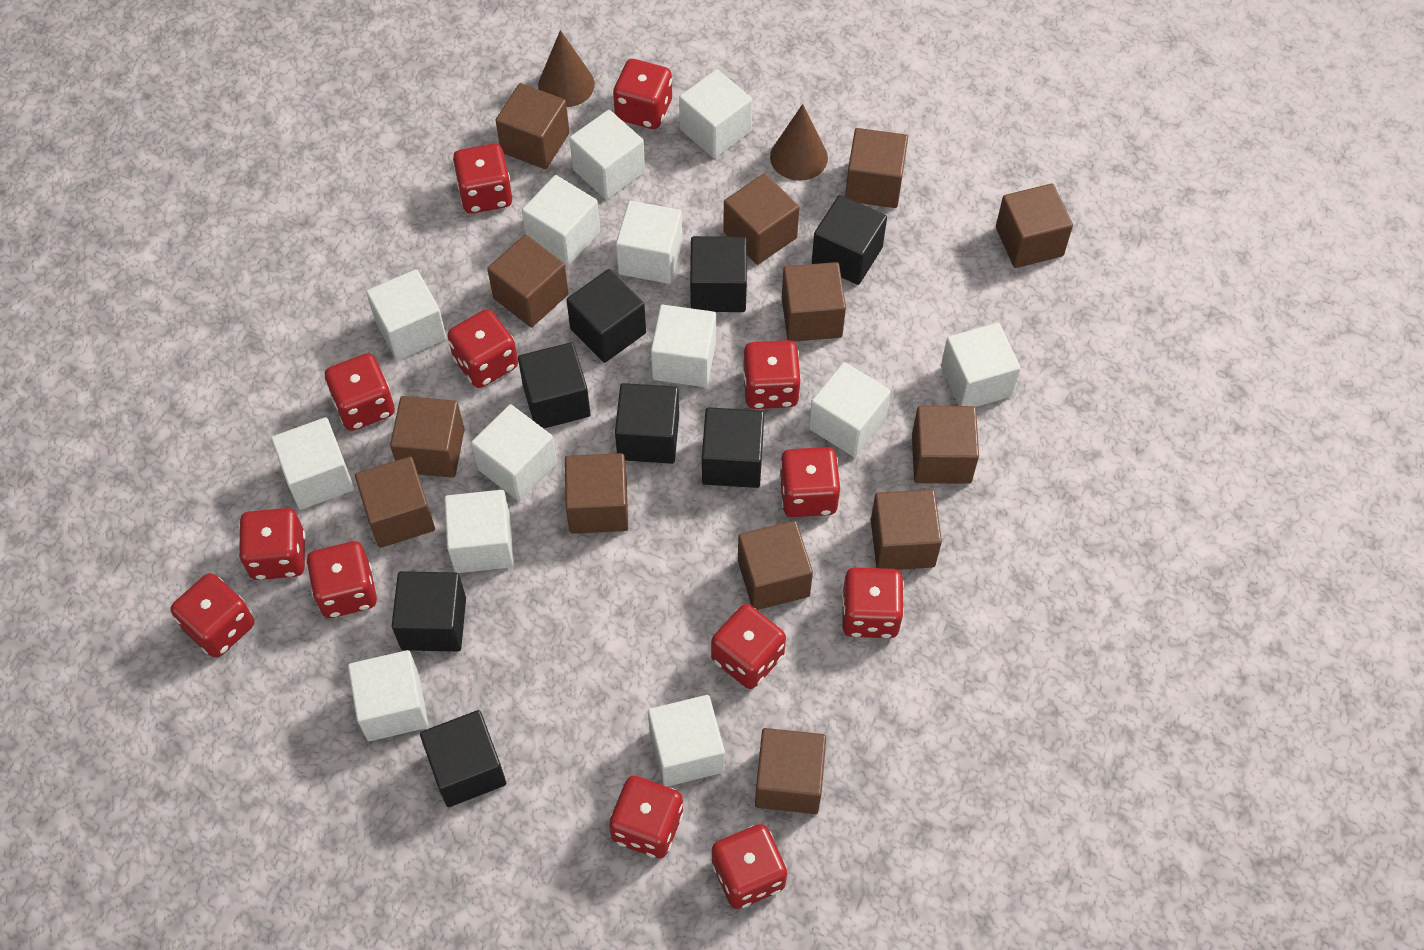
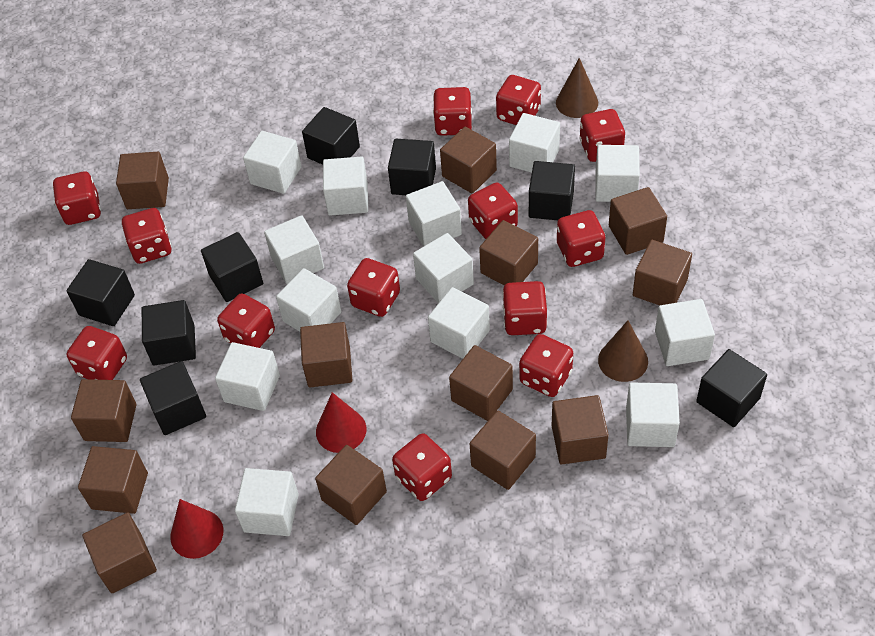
red cone: 0 -> 2

